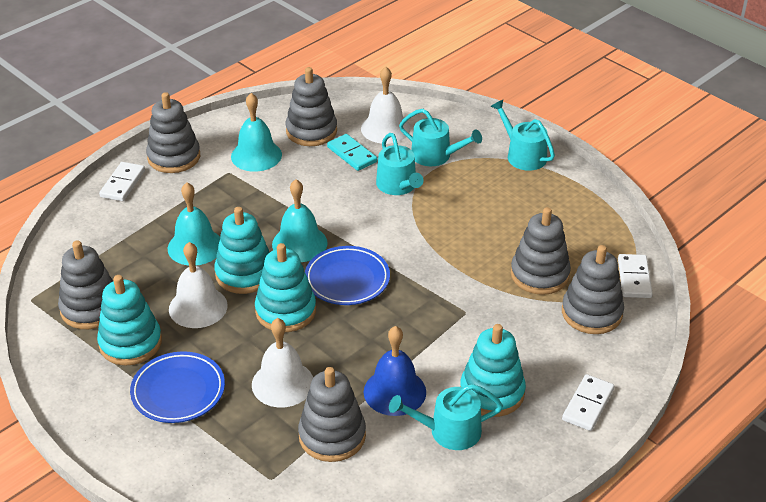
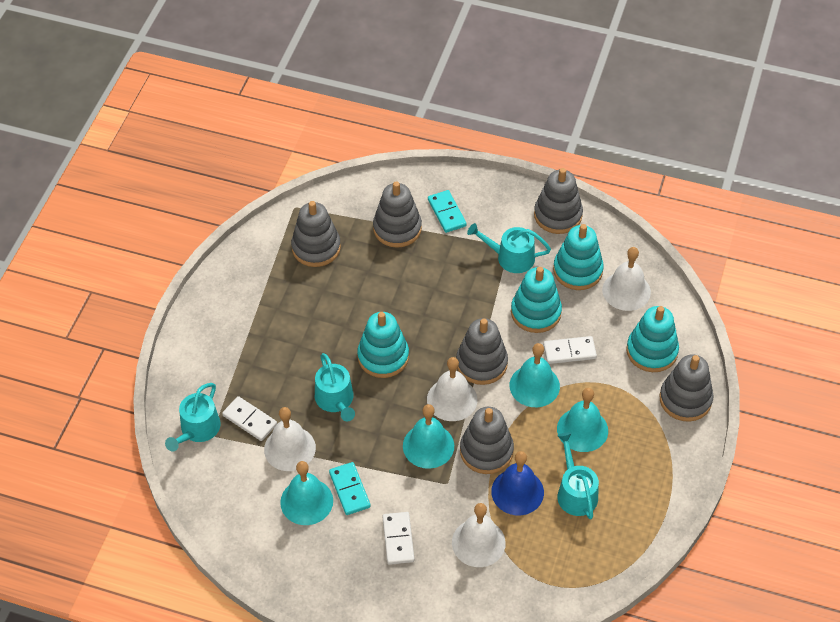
blue plate: 2 -> 0
turquoise bell: 3 -> 4
turquoise domino: 1 -> 2
white bell: 3 -> 4

